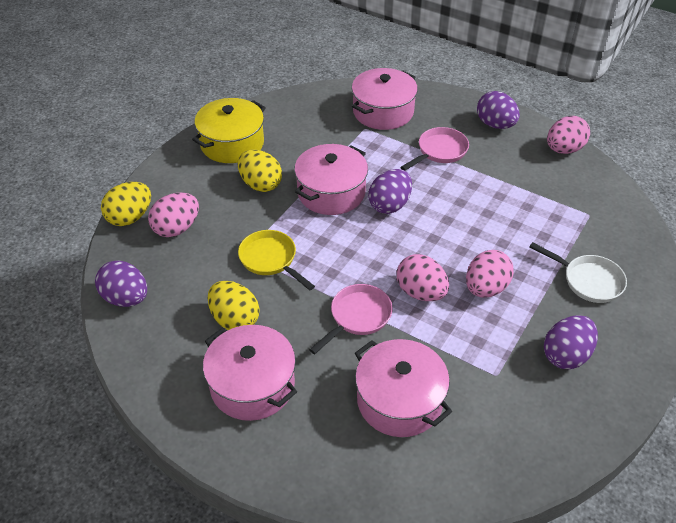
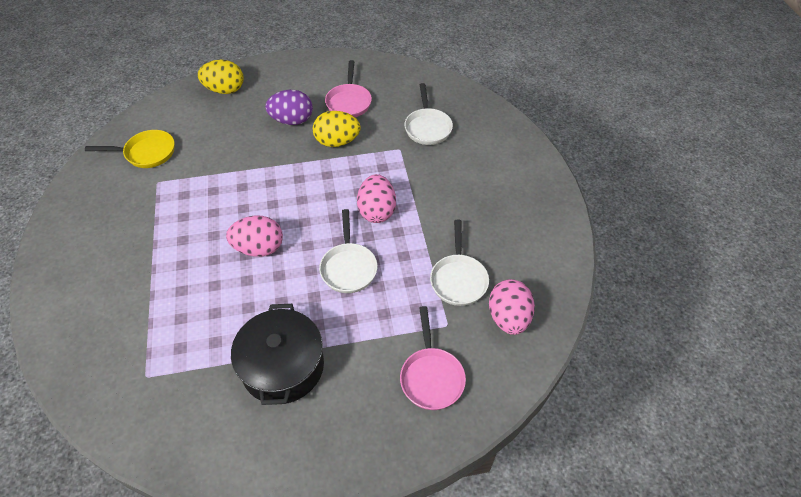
black pot: 0 -> 1
pink egg: 4 -> 3
pink pot: 4 -> 0
purple egg: 4 -> 1
white pan: 1 -> 3
yellow egg: 3 -> 2
yellow pot: 1 -> 0

